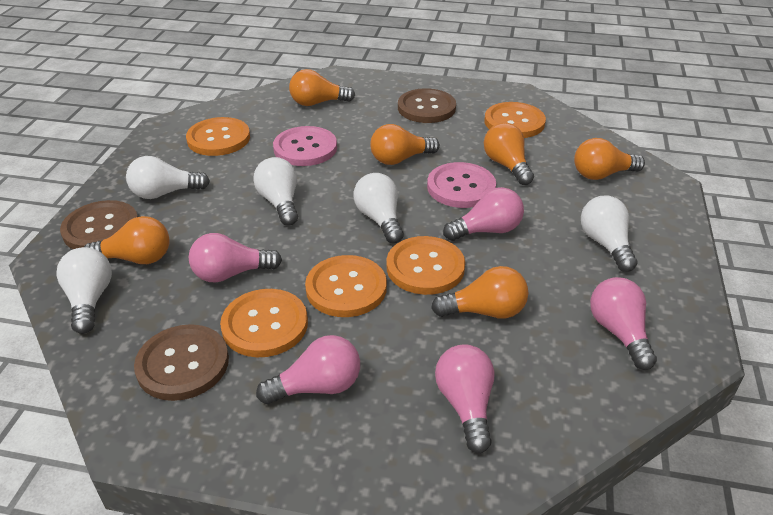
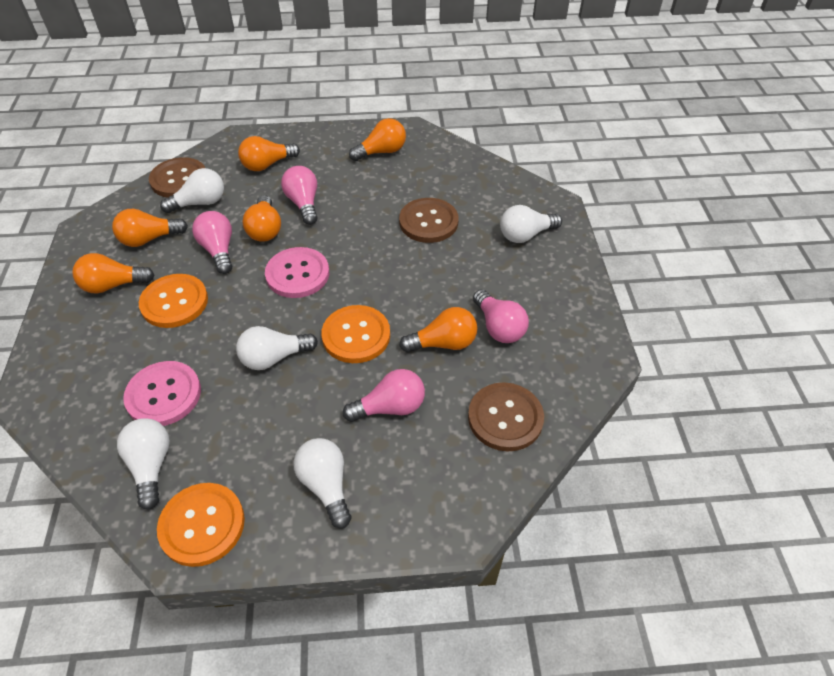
orange button: 5 -> 3
pink light bulb: 5 -> 4

